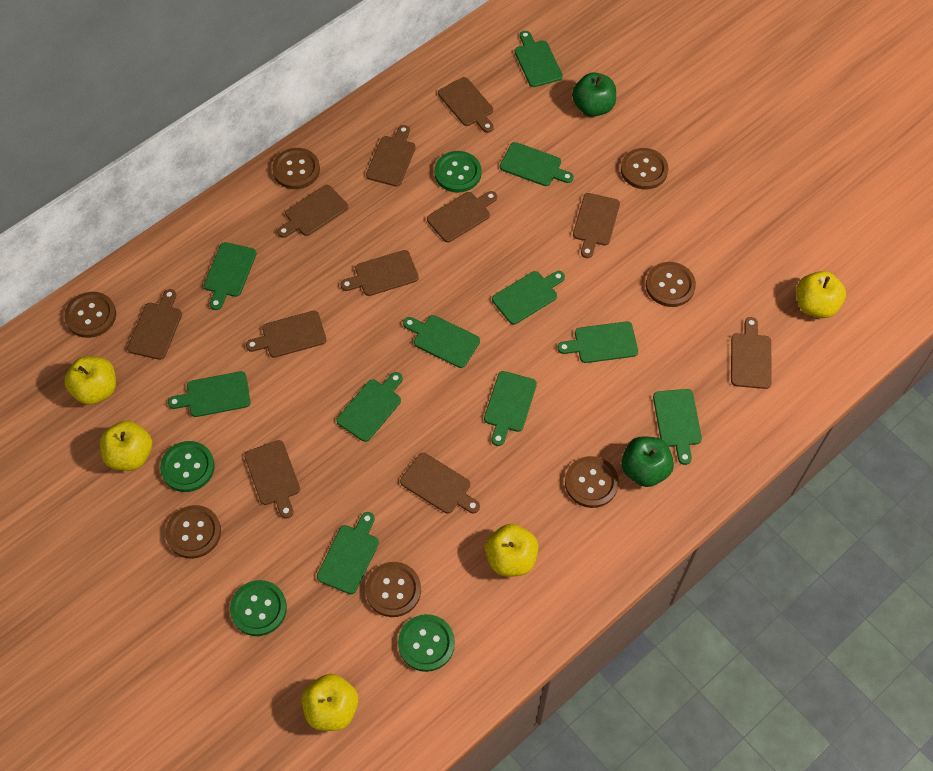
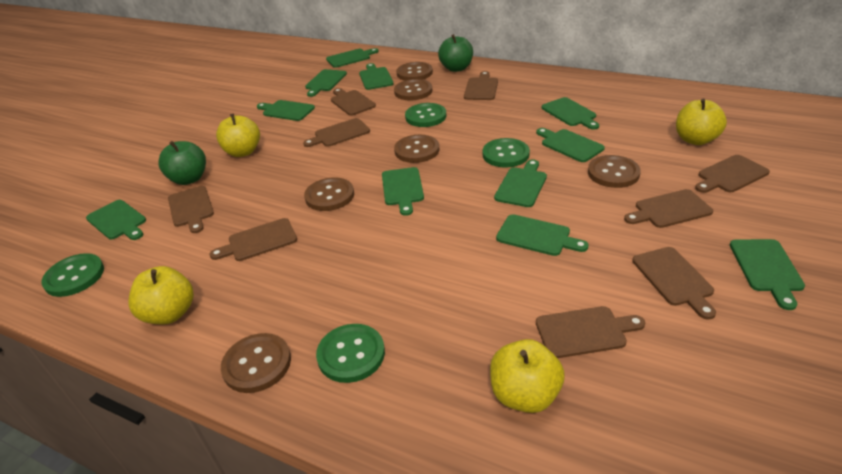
brown button: 7 -> 6
brown cutting board: 11 -> 9
yellow apple: 5 -> 4

